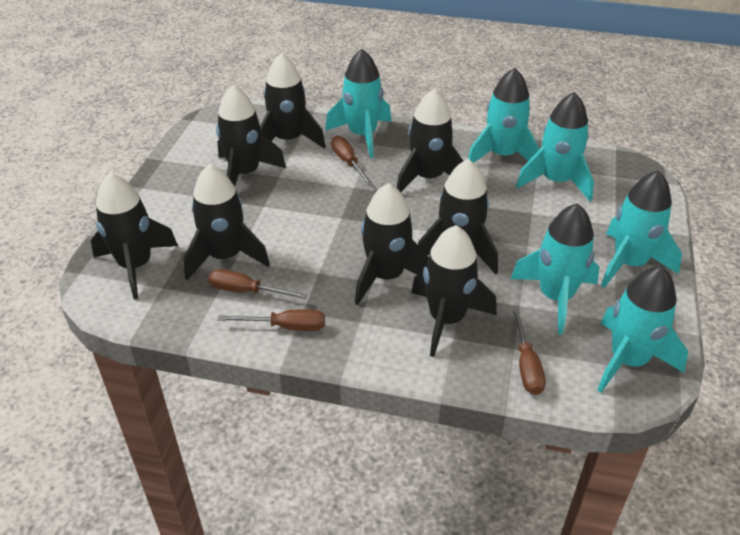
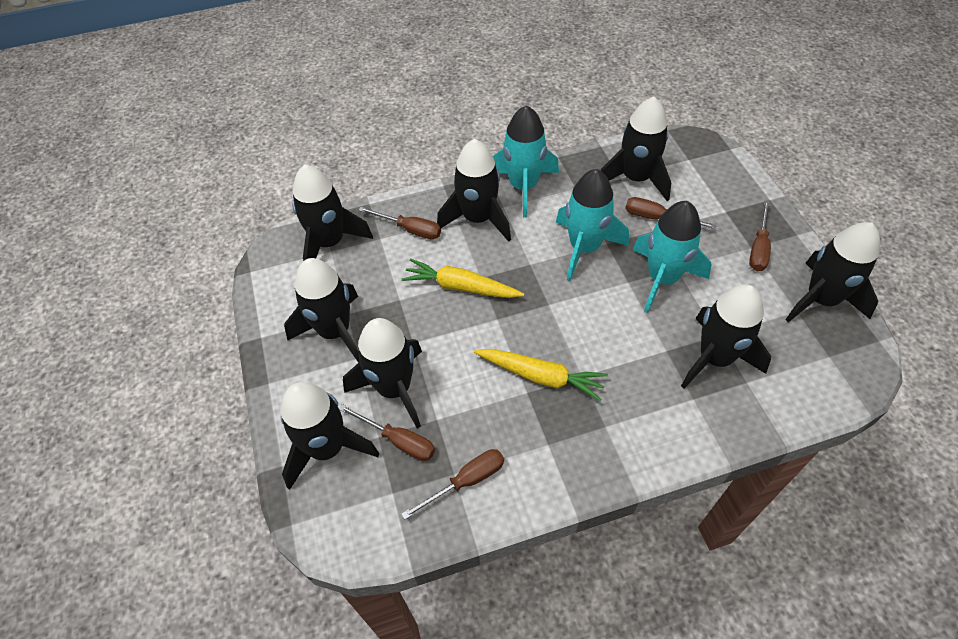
brown screwdriver: 4 -> 5
turquoise rocket: 6 -> 3
yellow carrot: 0 -> 2

